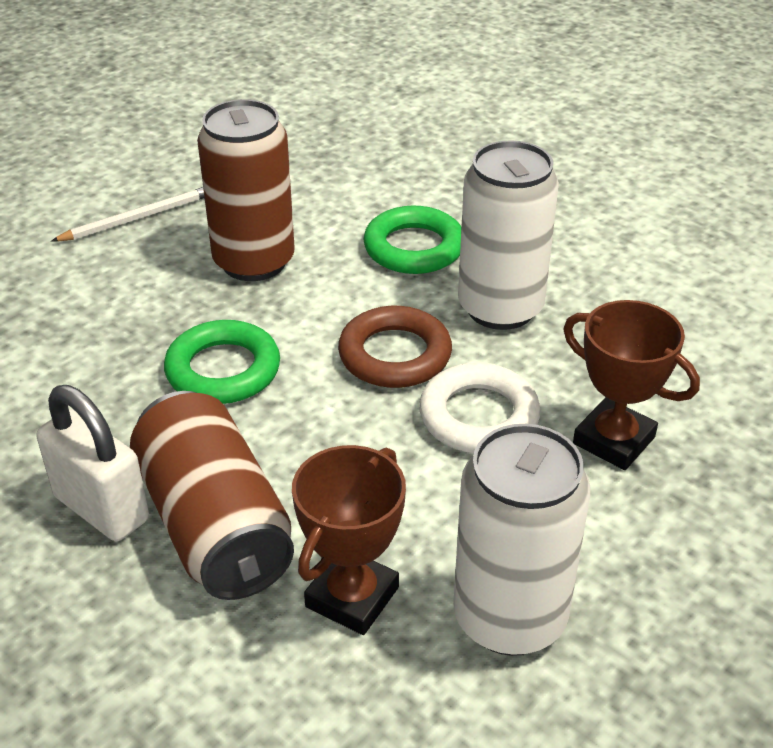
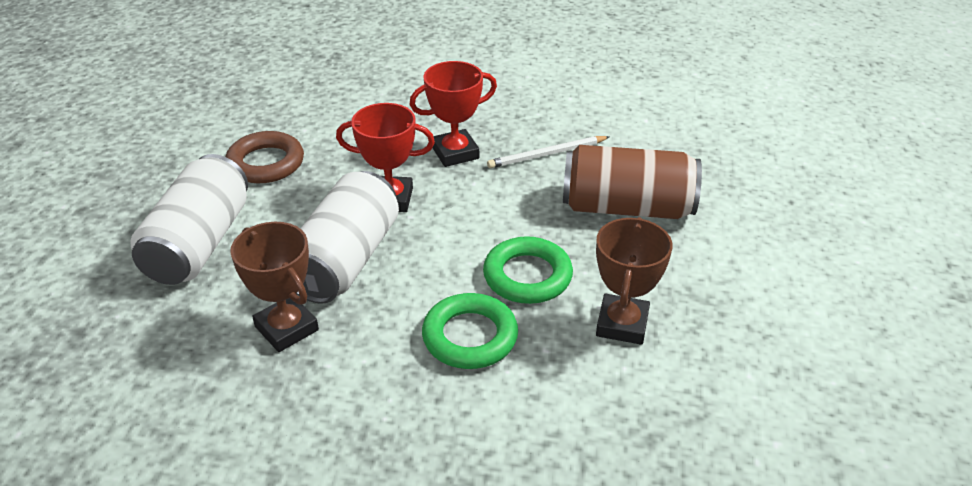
brown can: 2 -> 1
red trophy: 0 -> 2
white padlock: 1 -> 0
white ring: 1 -> 0

